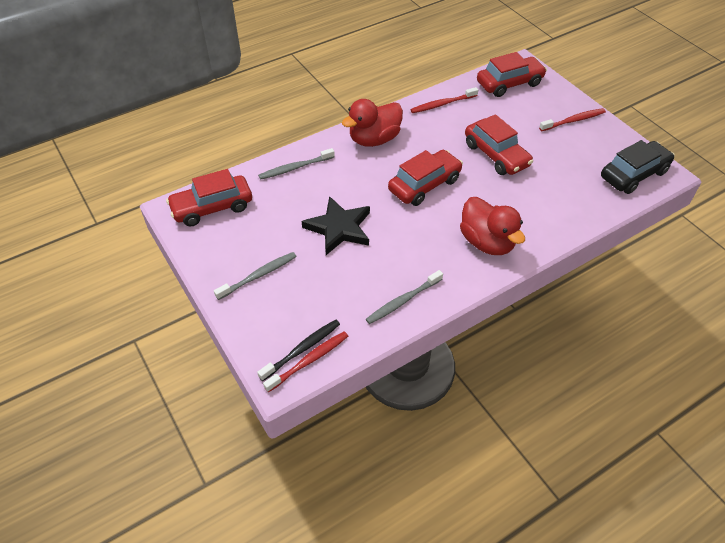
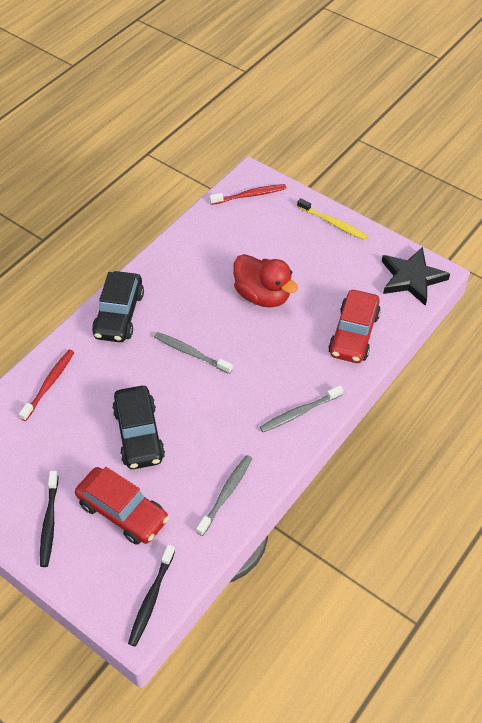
black car: 1 -> 2
black toothbrush: 1 -> 2
red car: 4 -> 2
red duck: 2 -> 1
red toothbrush: 3 -> 2
yellow toothbrush: 0 -> 1

